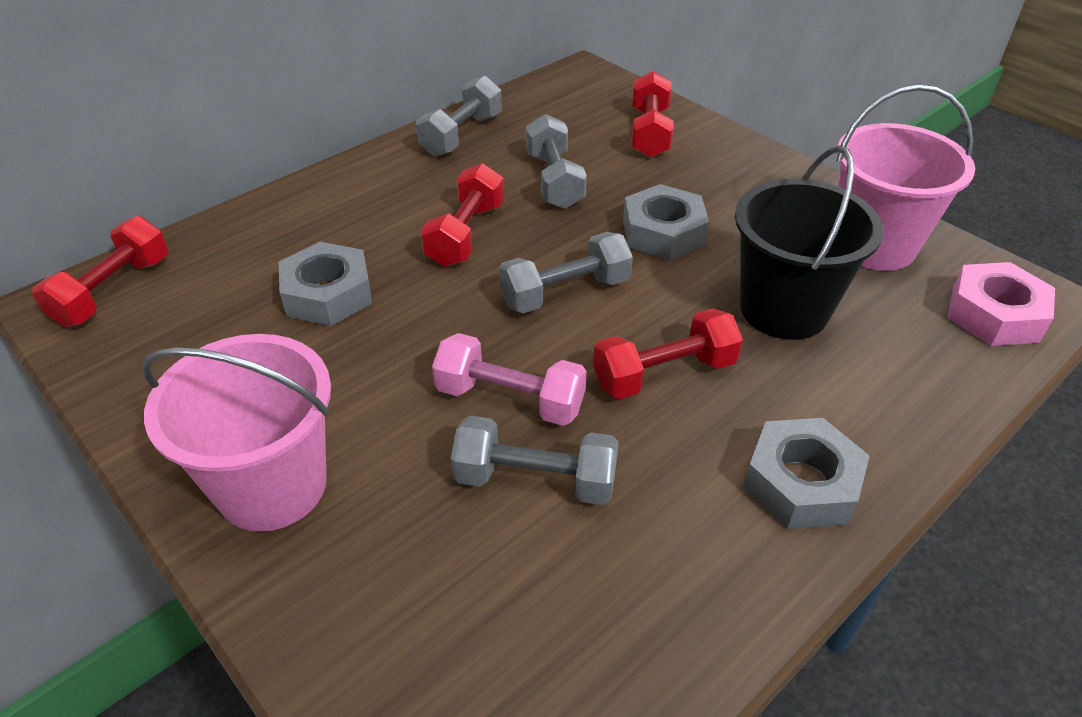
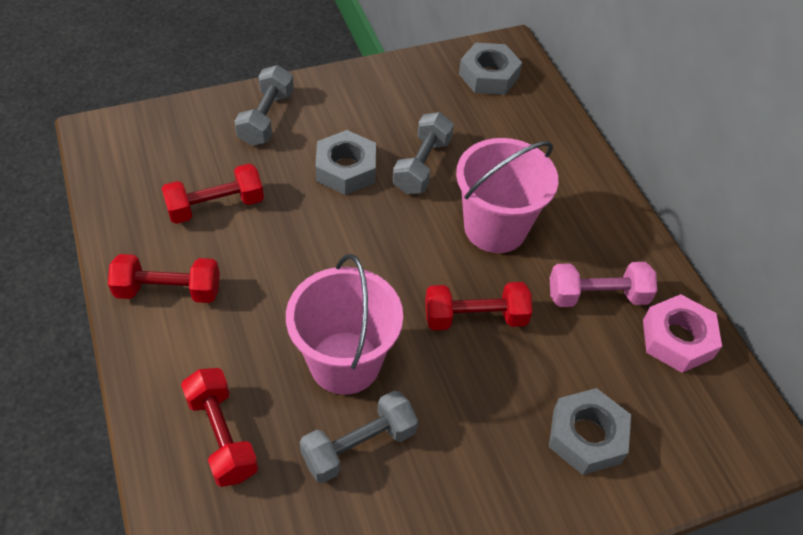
black bucket: 1 -> 0
grey dumbbell: 4 -> 3

